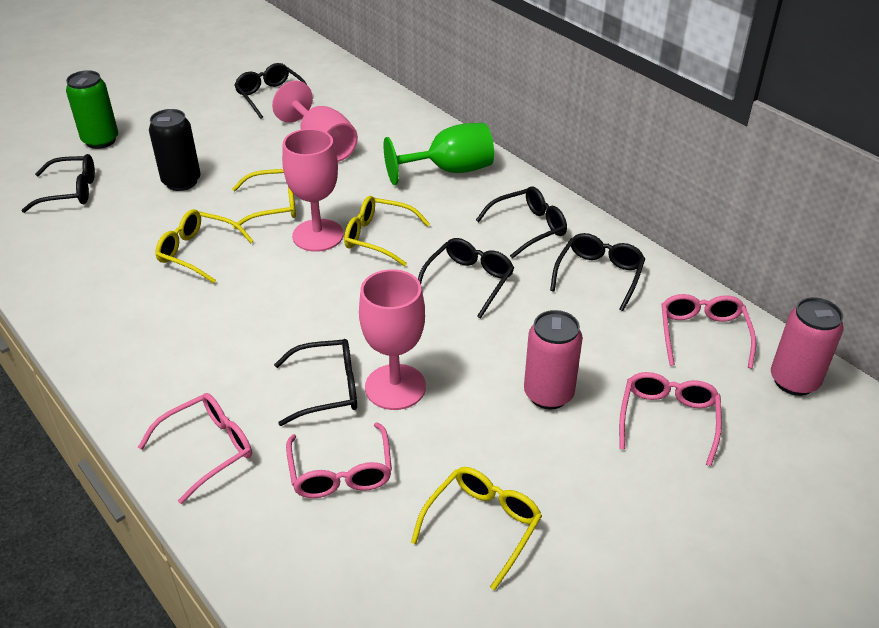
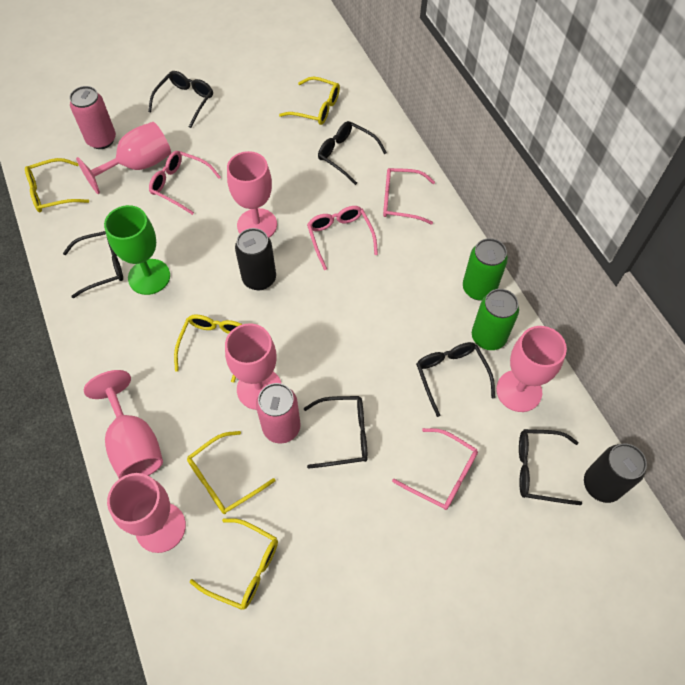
black can: 1 -> 2
green can: 1 -> 2
pink goblet: 3 -> 6
yellow glasses: 4 -> 5

